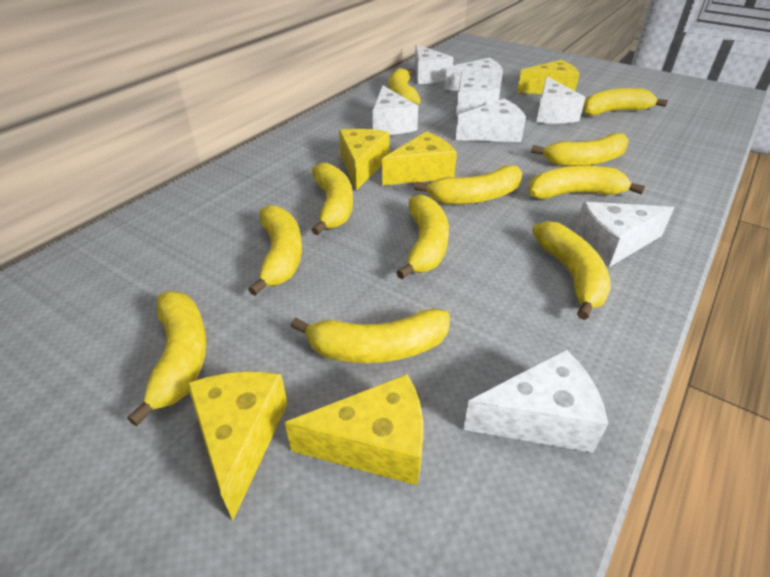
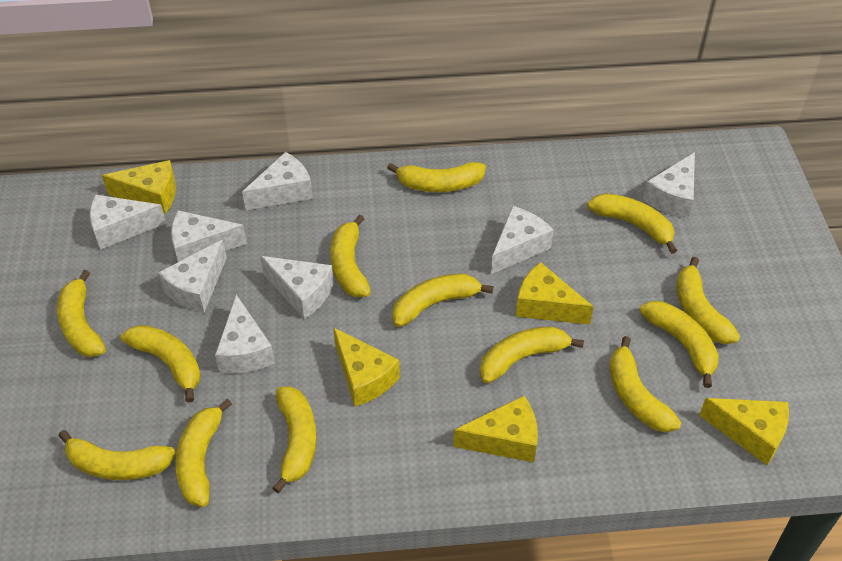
yellow banana: 11 -> 13

